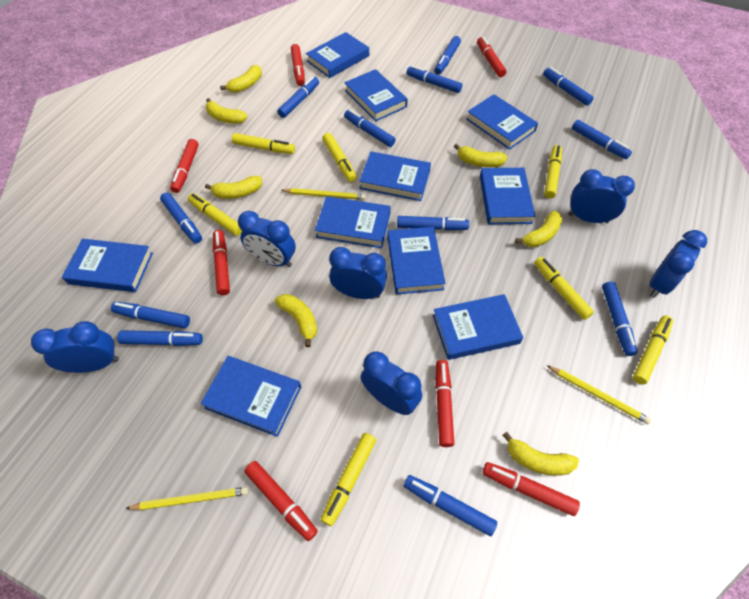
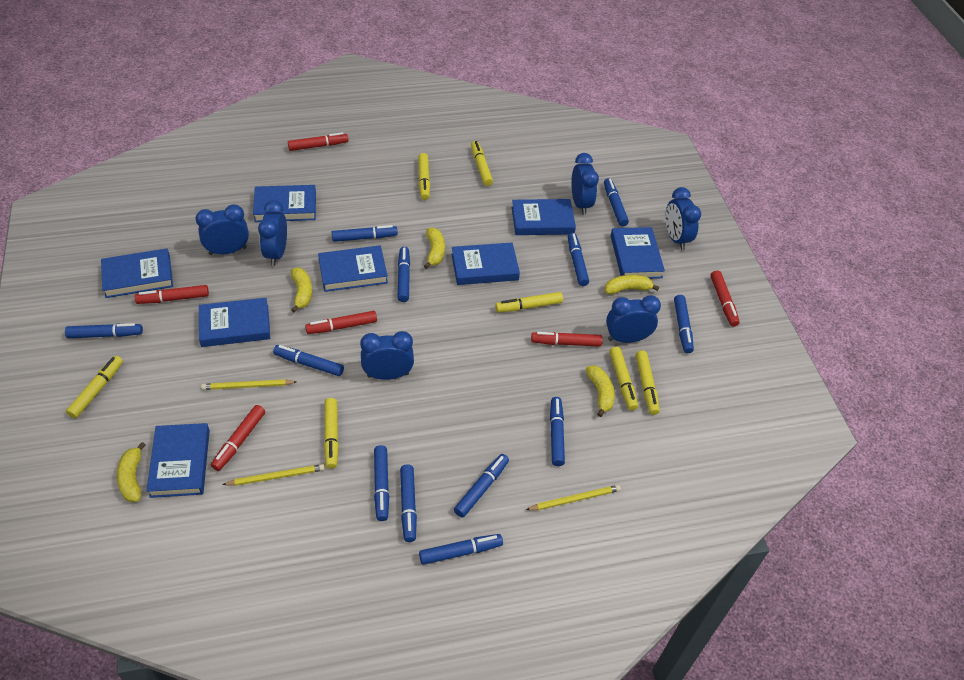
blue book: 10 -> 8
red marker: 7 -> 6
yellow banana: 7 -> 5

